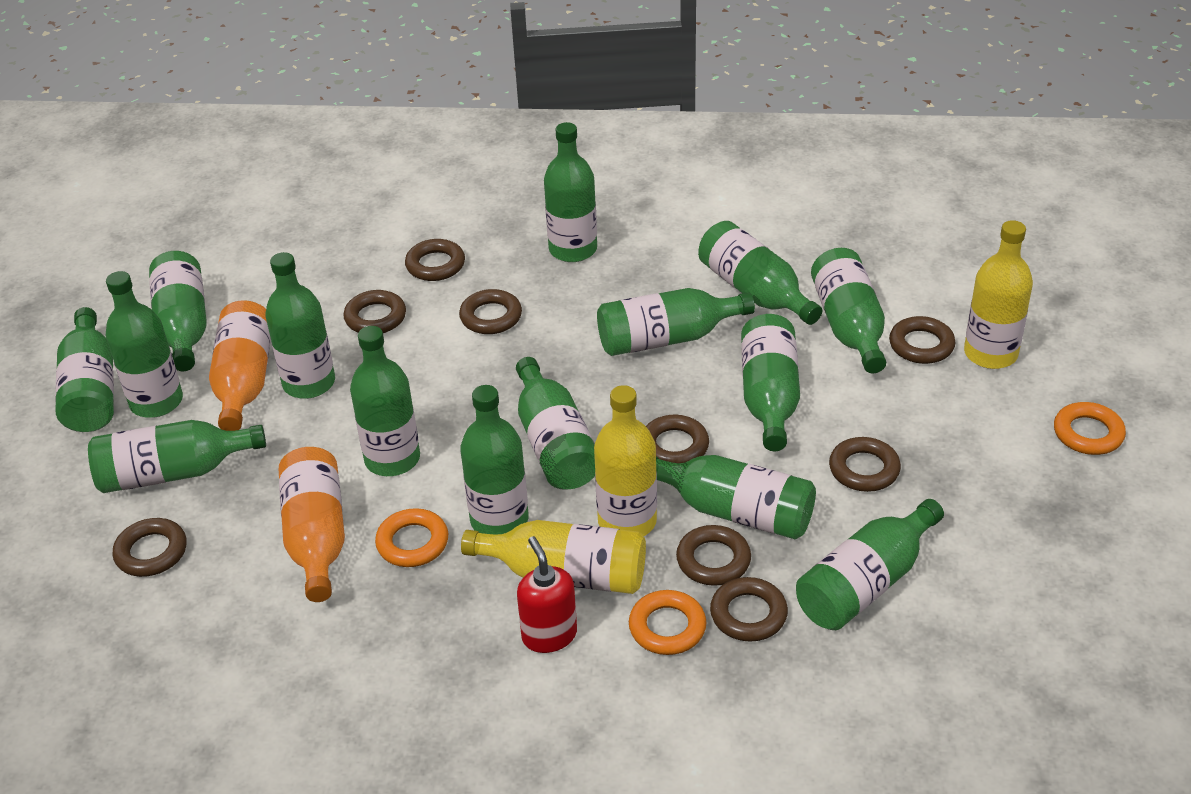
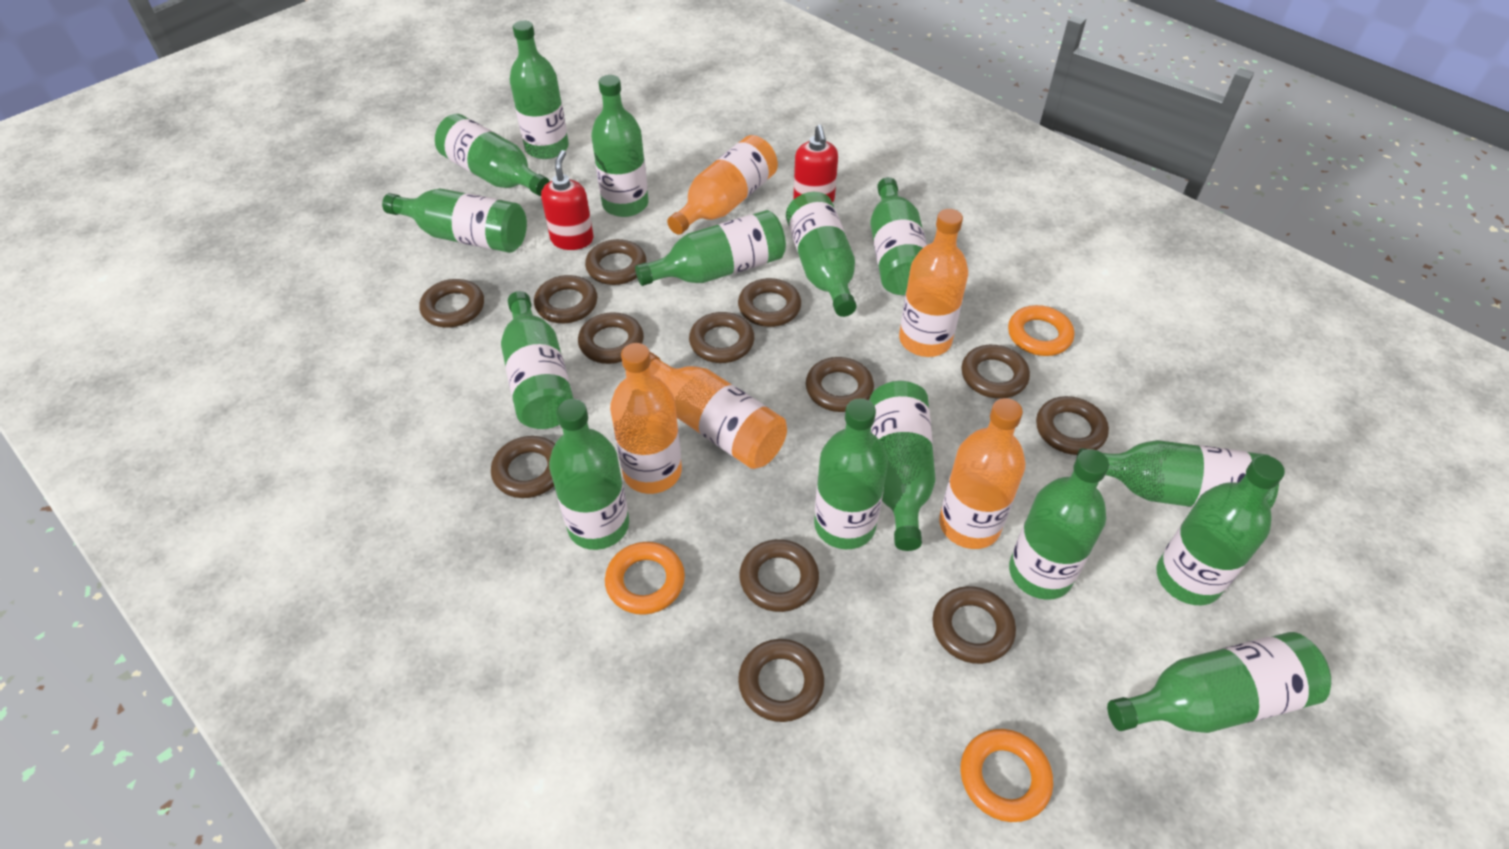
brown ring: 9 -> 13
orange bottle: 2 -> 5
red soap dispenser: 1 -> 2
yellow bottle: 3 -> 0

